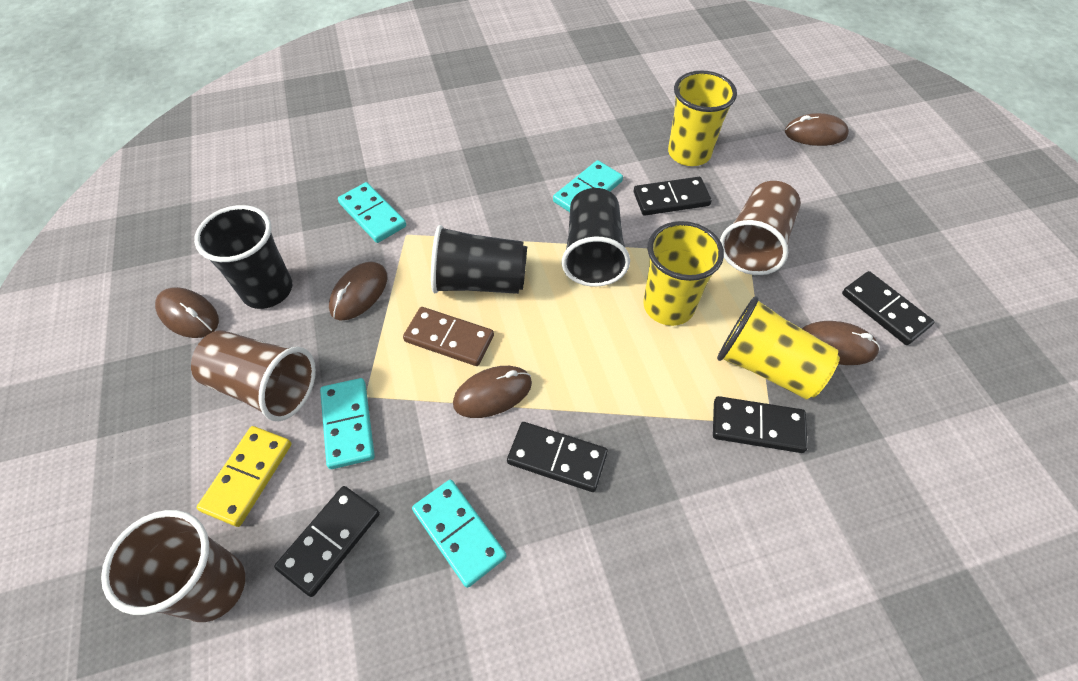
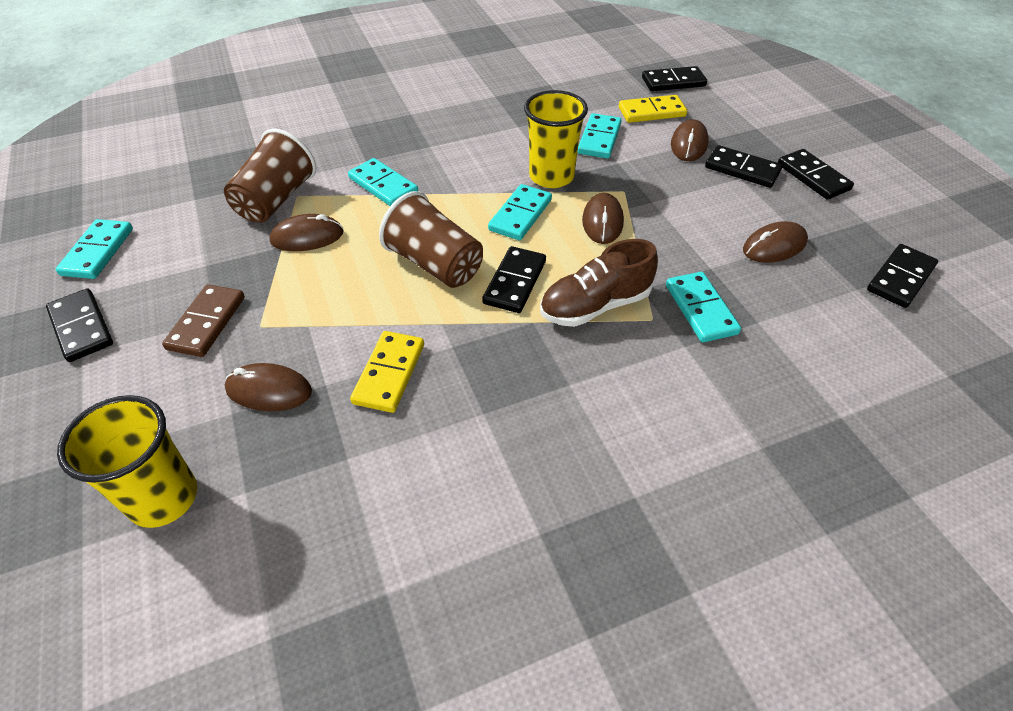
black cup: 3 -> 0
black domino: 5 -> 6
brown cup: 3 -> 2
brown shoe: 0 -> 1
turquoise domino: 4 -> 5
yellow cup: 3 -> 2
yellow domino: 1 -> 2

